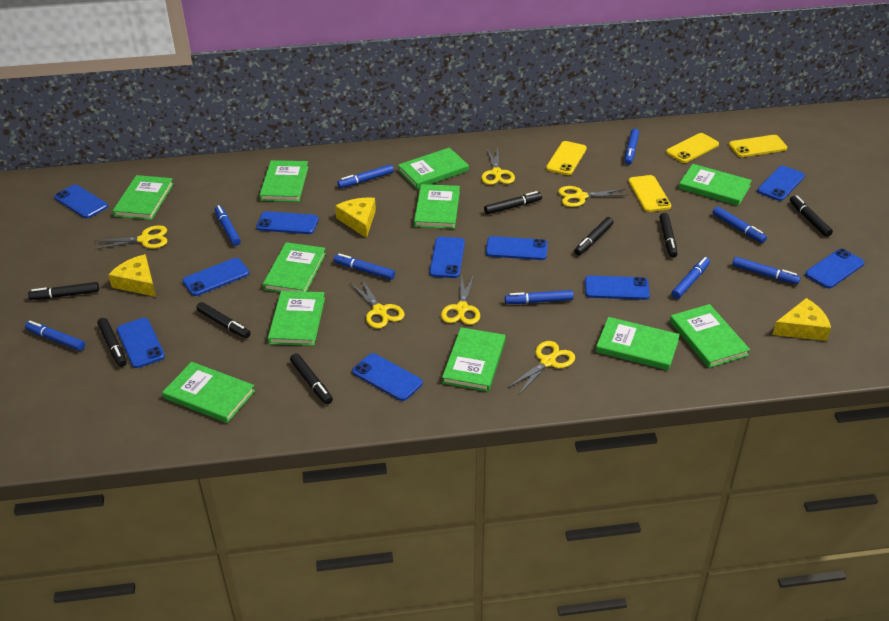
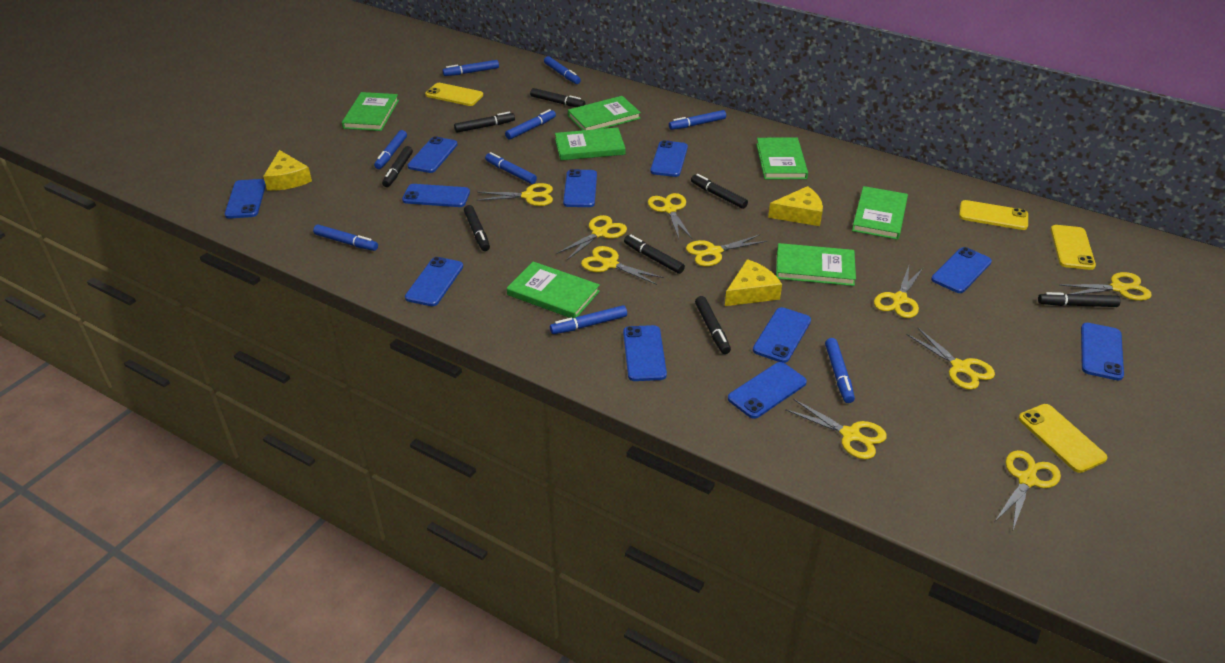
blue phone: 10 -> 11
green book: 11 -> 7
yellow scissors: 6 -> 10

